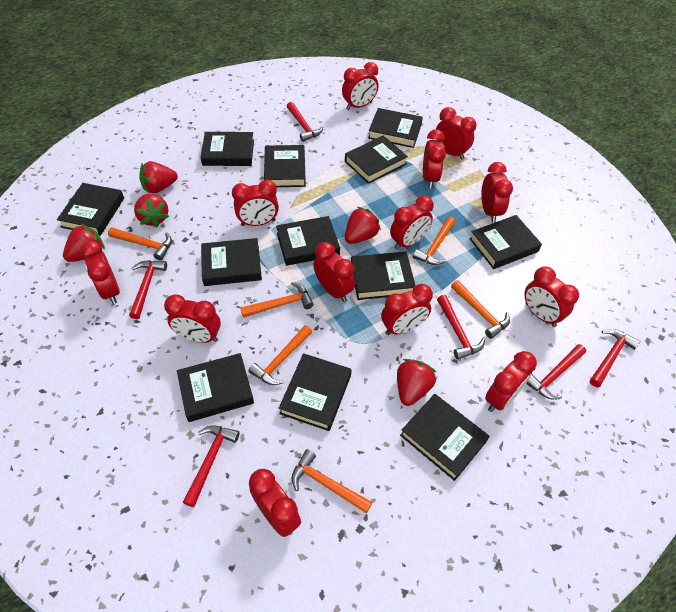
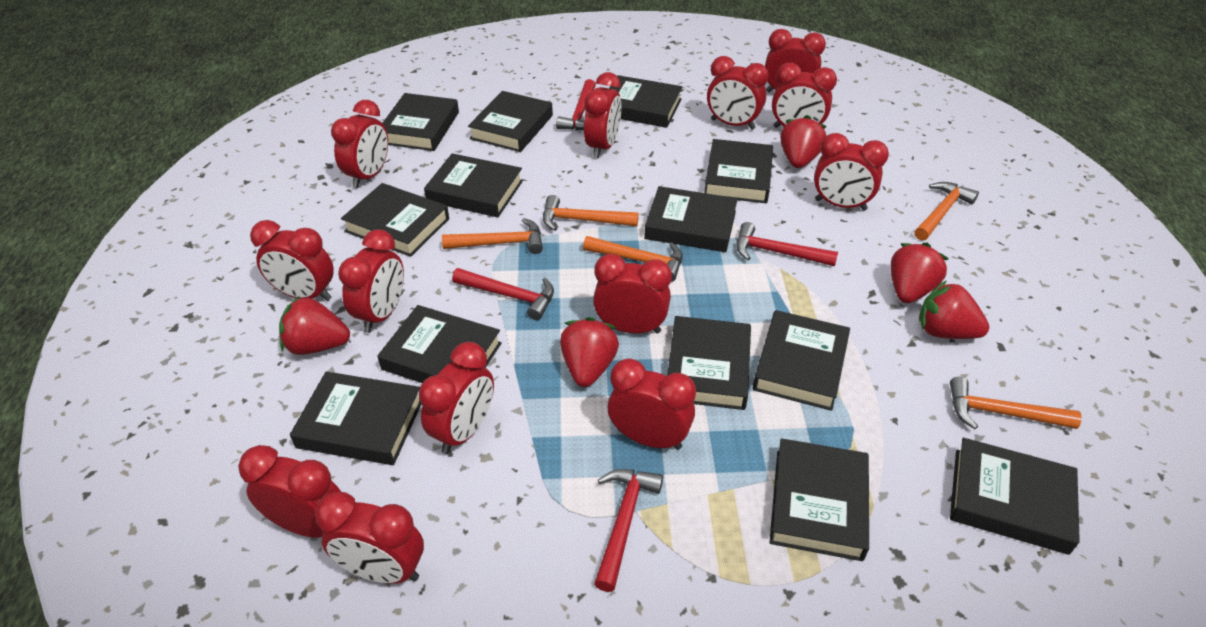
black book: 12 -> 13
orange hammer: 6 -> 5
red hammer: 6 -> 4

